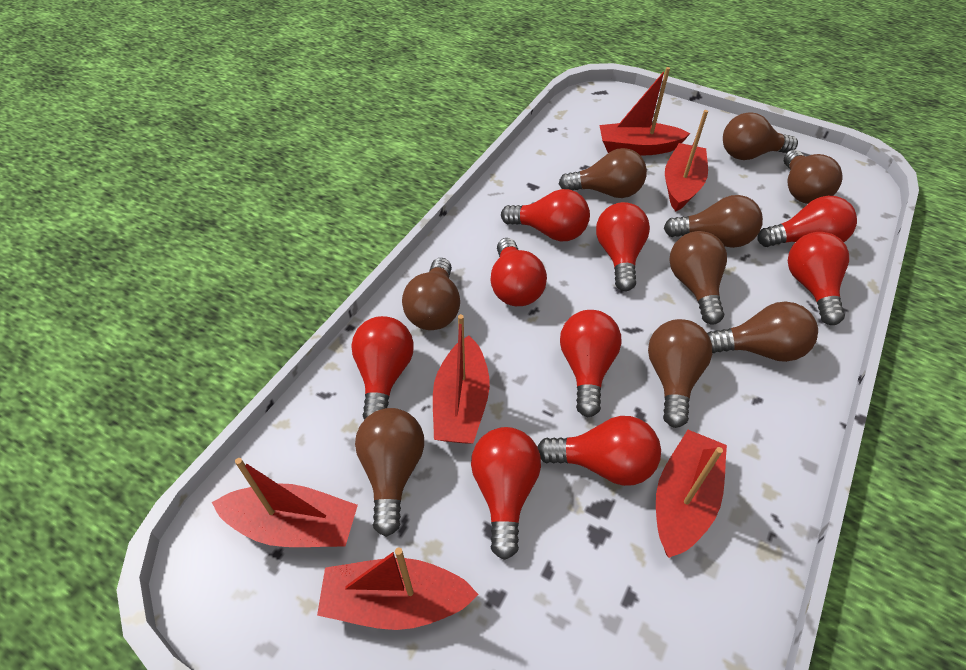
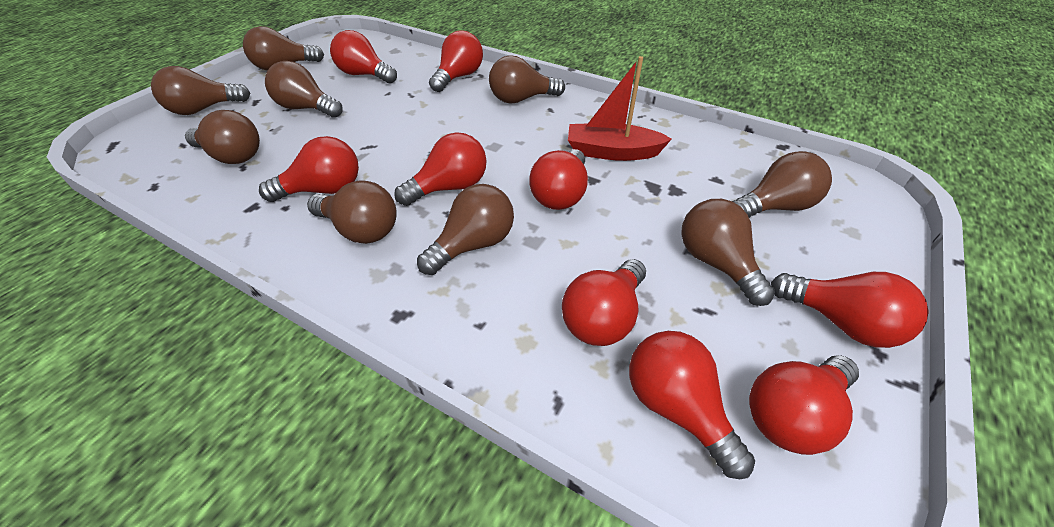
red boat: 6 -> 1

